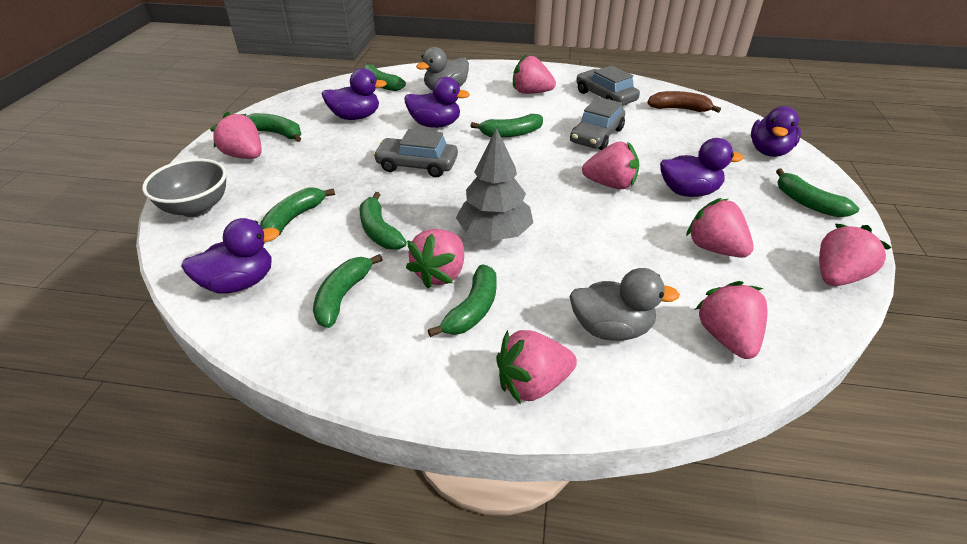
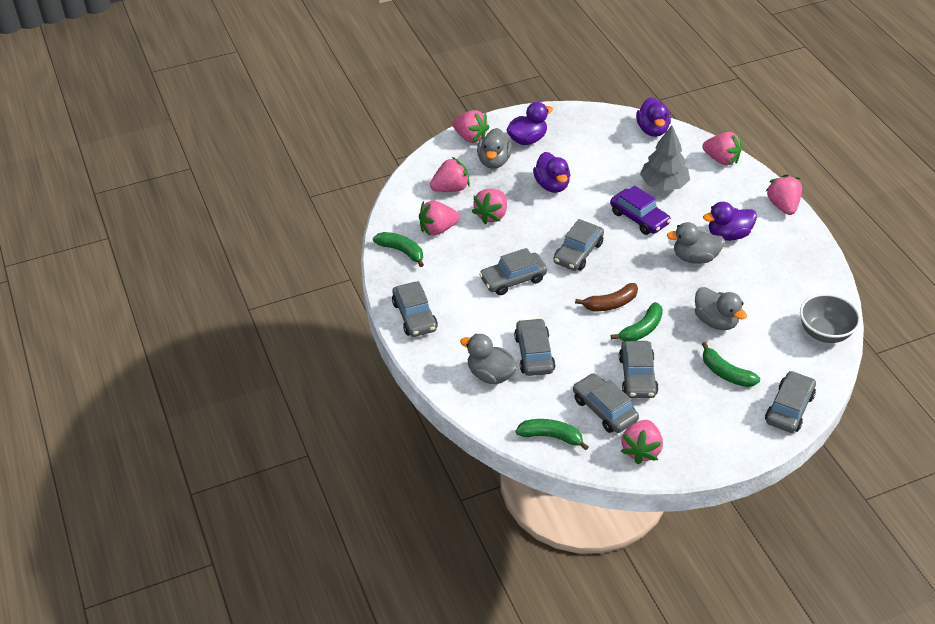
green banana: 8 -> 4
grey car: 3 -> 7
grey duck: 2 -> 4
pink strawberry: 8 -> 7
purple car: 0 -> 1
purple duck: 5 -> 4

